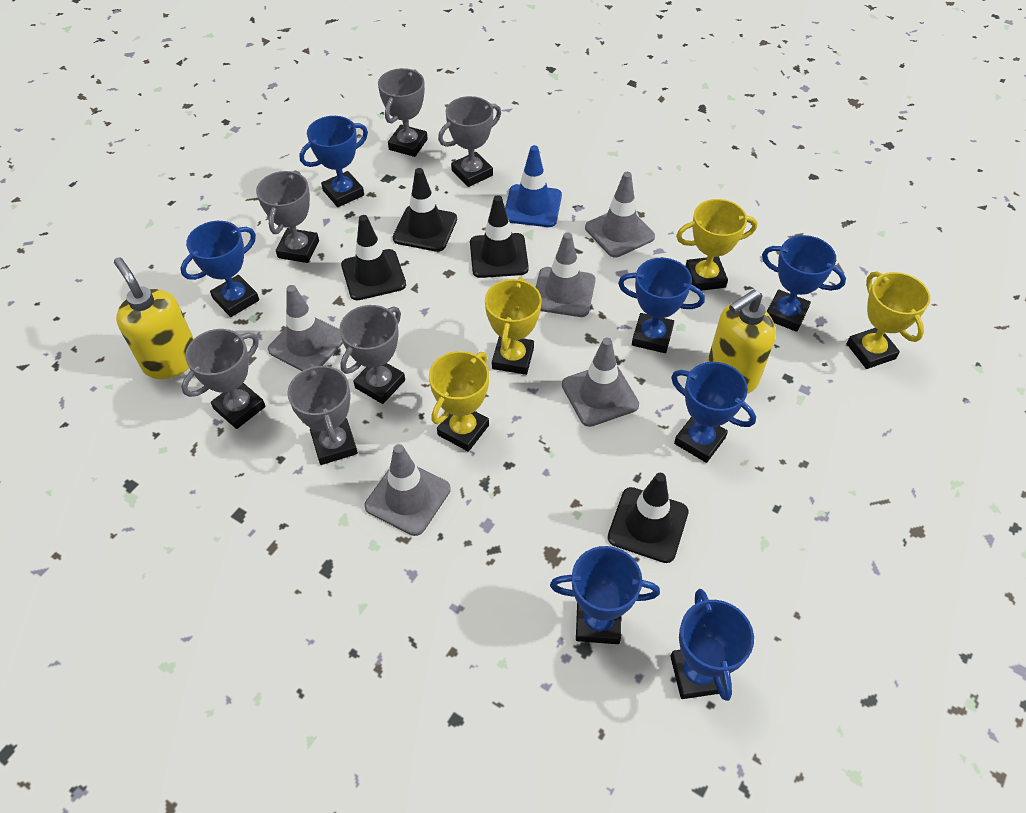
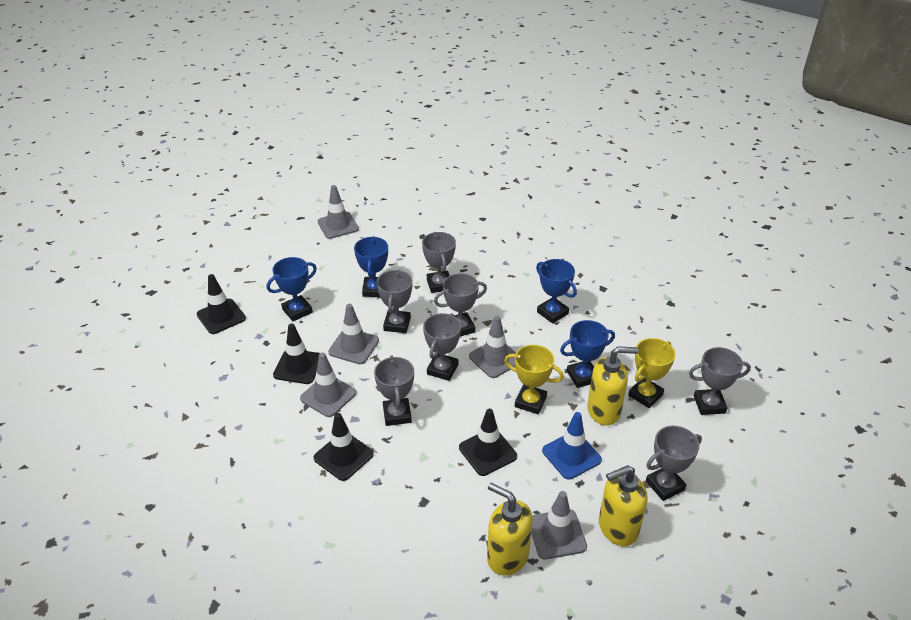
blue trophy: 7 -> 4
grey trophy: 6 -> 7
yellow soap dispenser: 2 -> 3
yellow trophy: 4 -> 2

